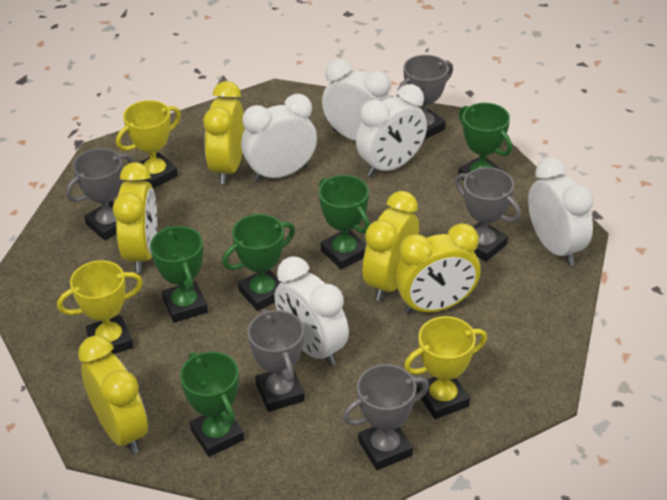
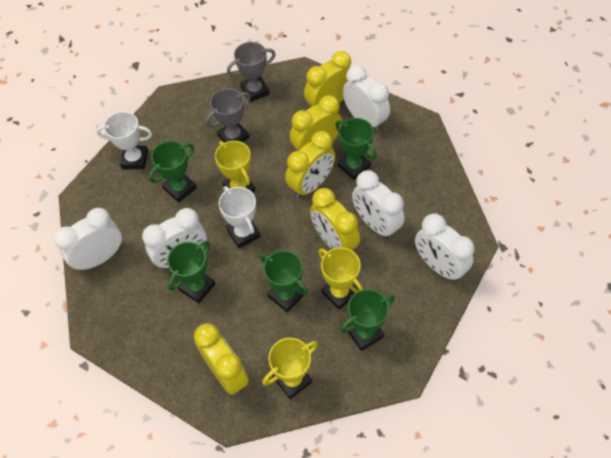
grey trophy: 5 -> 2
white trophy: 0 -> 2

